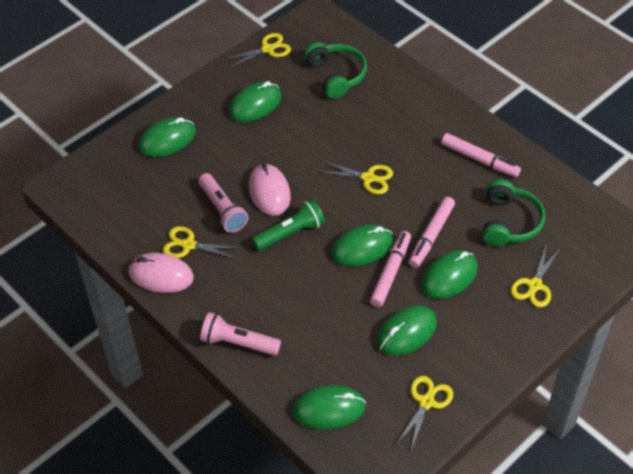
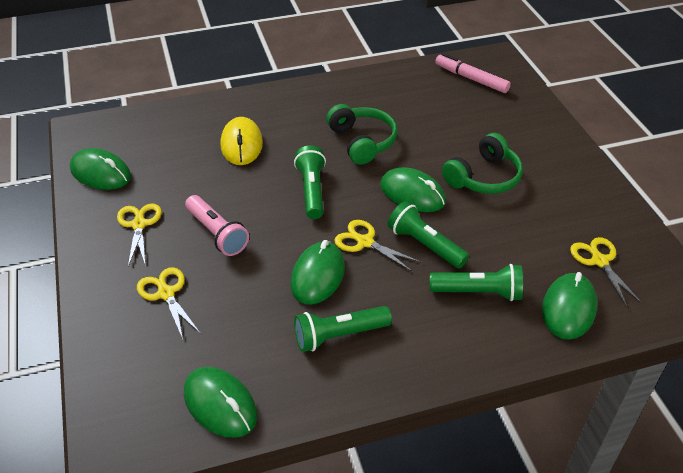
green flashlight: 1 -> 4
green mouse: 6 -> 5
pink flashlight: 2 -> 1
pink marker: 3 -> 1
pink mouse: 2 -> 0
yellow mouse: 0 -> 1
yellow scissors: 5 -> 4

